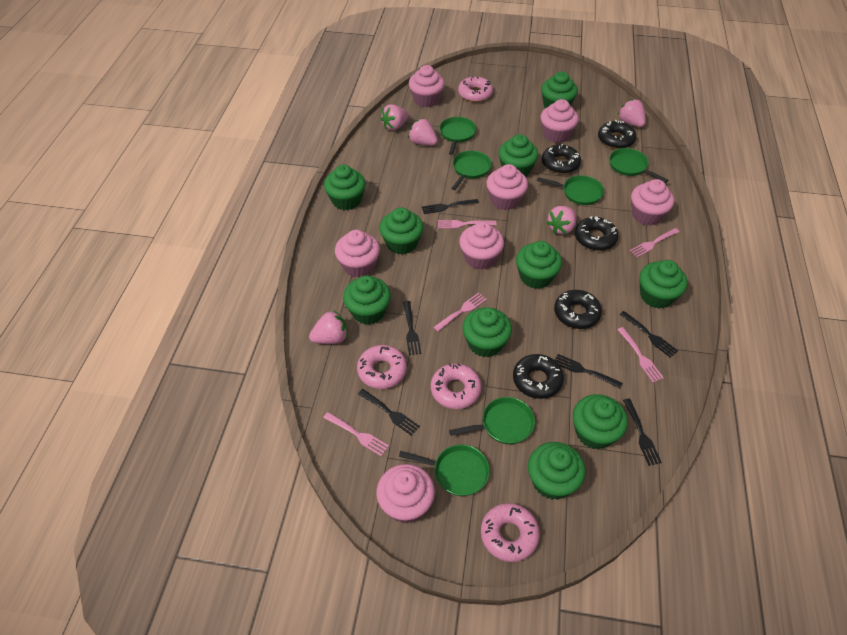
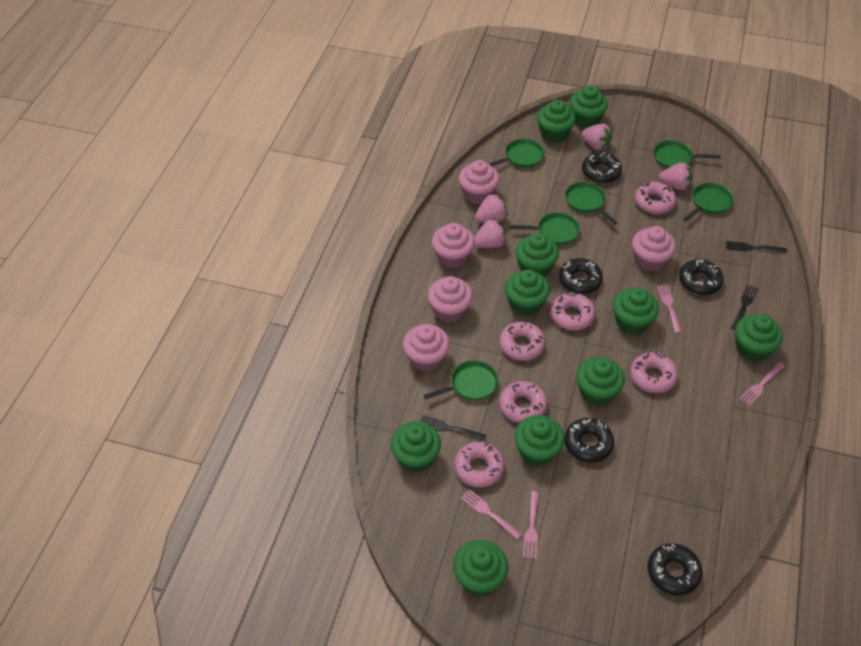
black fork: 6 -> 3
pink cupcake: 7 -> 5
pink donut: 4 -> 6
pink fork: 5 -> 4
pink strawberry: 5 -> 4

